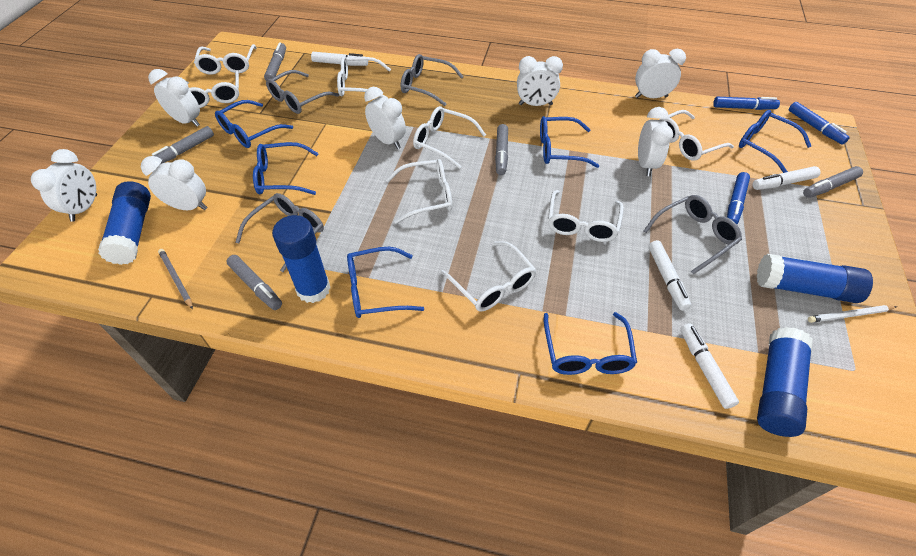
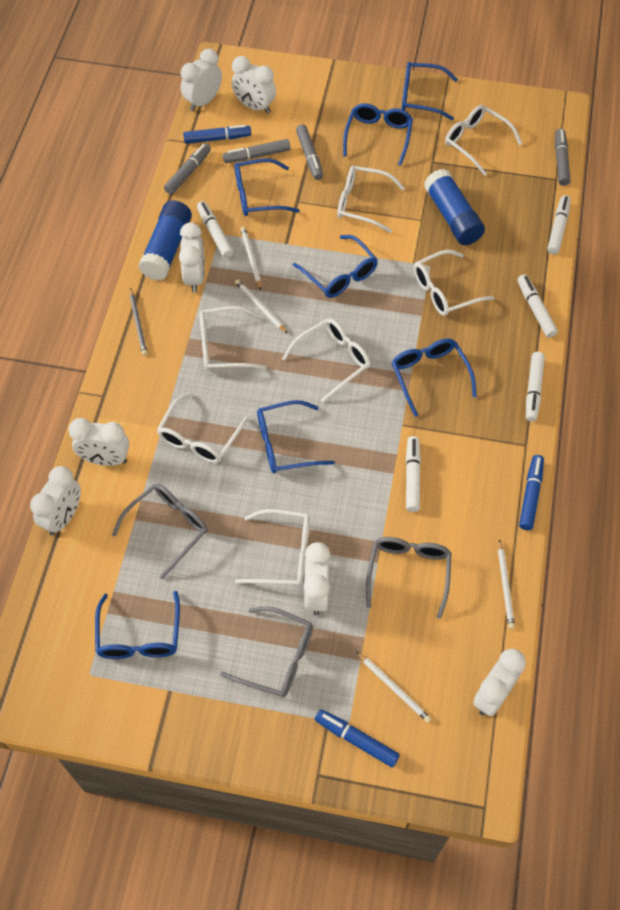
blue glasses: 6 -> 7
blue glue stick: 4 -> 2
grey glasses: 4 -> 3
grey marker: 5 -> 4
white glasses: 8 -> 7
white marker: 4 -> 5
white pencil: 1 -> 4

